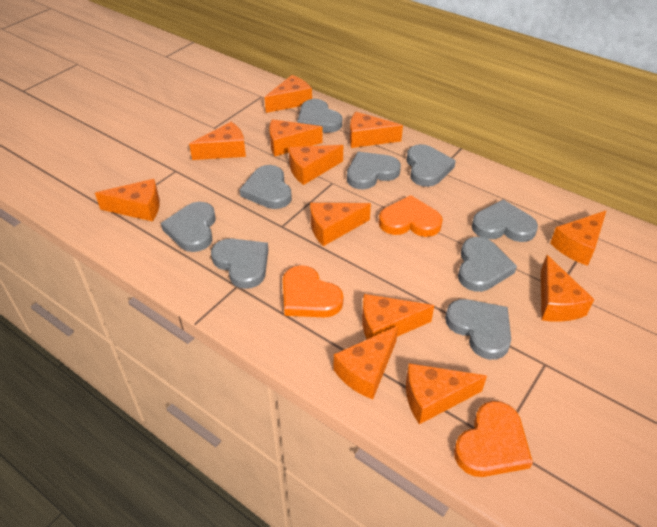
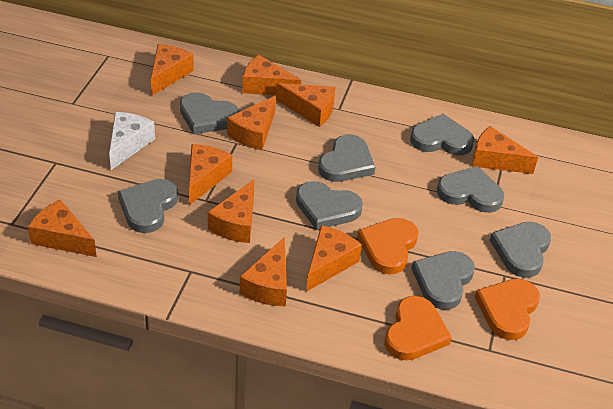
grey heart: 9 -> 8
orange cheese: 12 -> 10
white cheese: 0 -> 1

